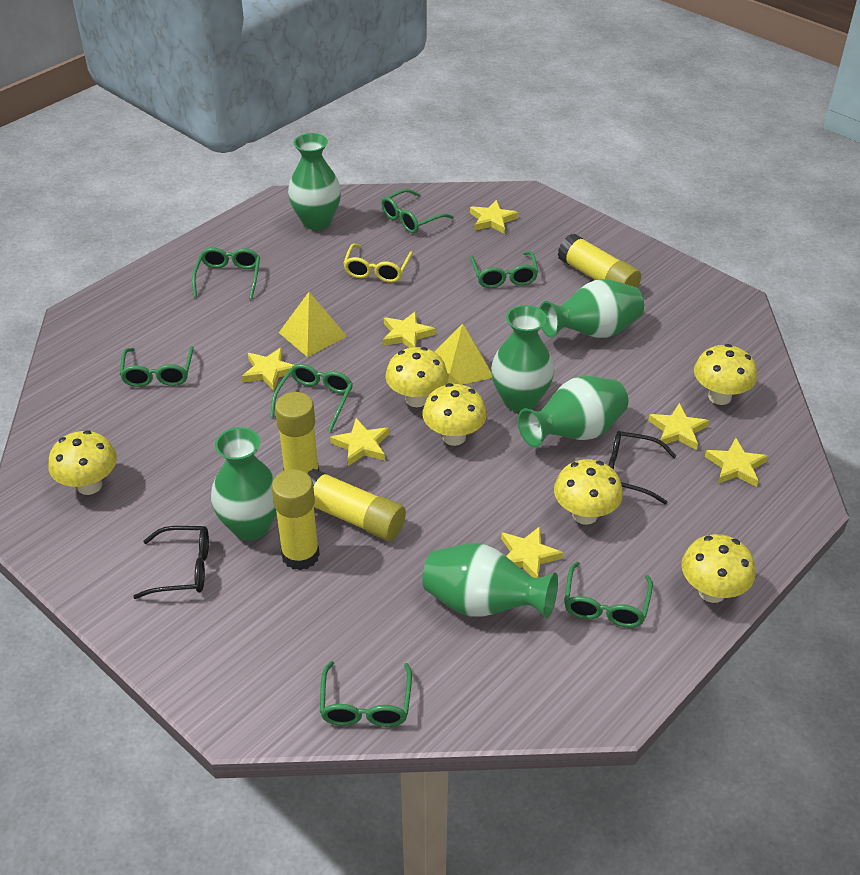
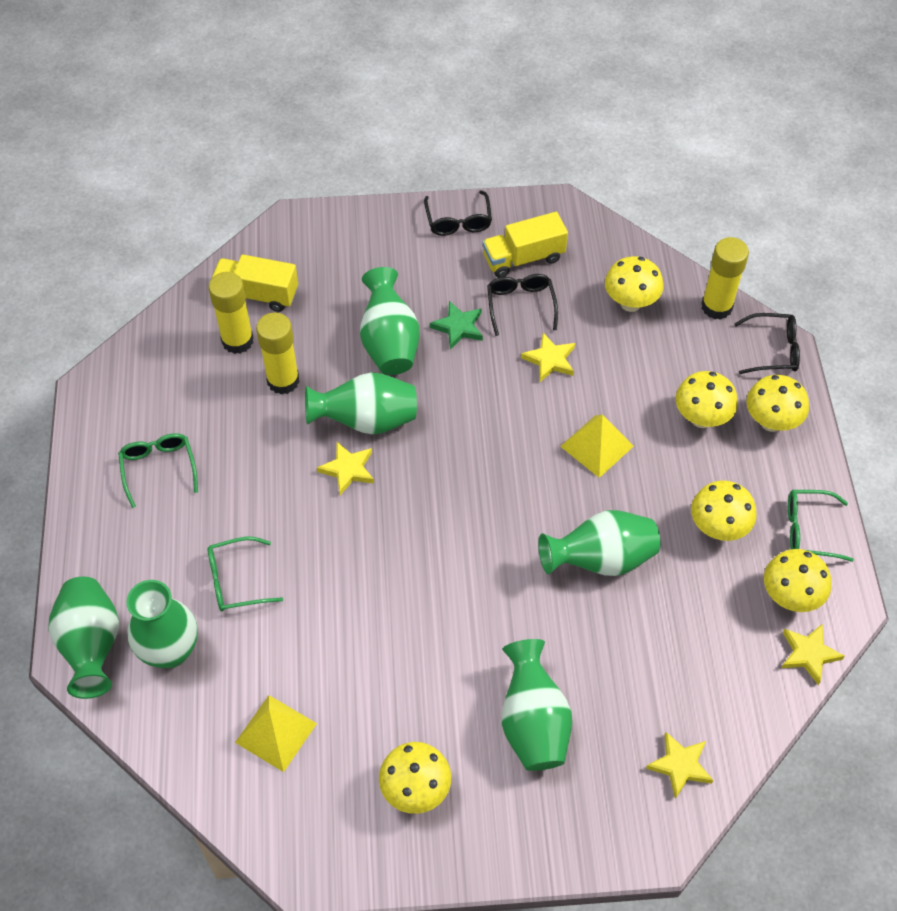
black glasses: 2 -> 3
green glasses: 7 -> 3
green star: 0 -> 1
yellow glasses: 1 -> 0
yellow glue stick: 4 -> 3
yellow star: 7 -> 4
yellow truck: 0 -> 2

